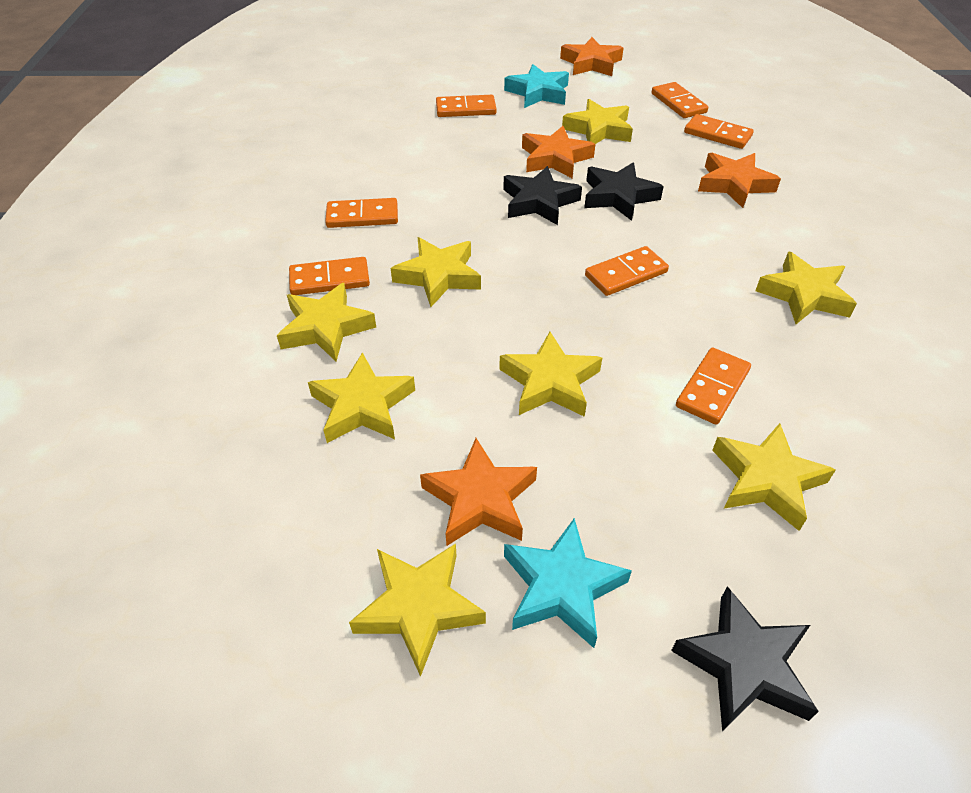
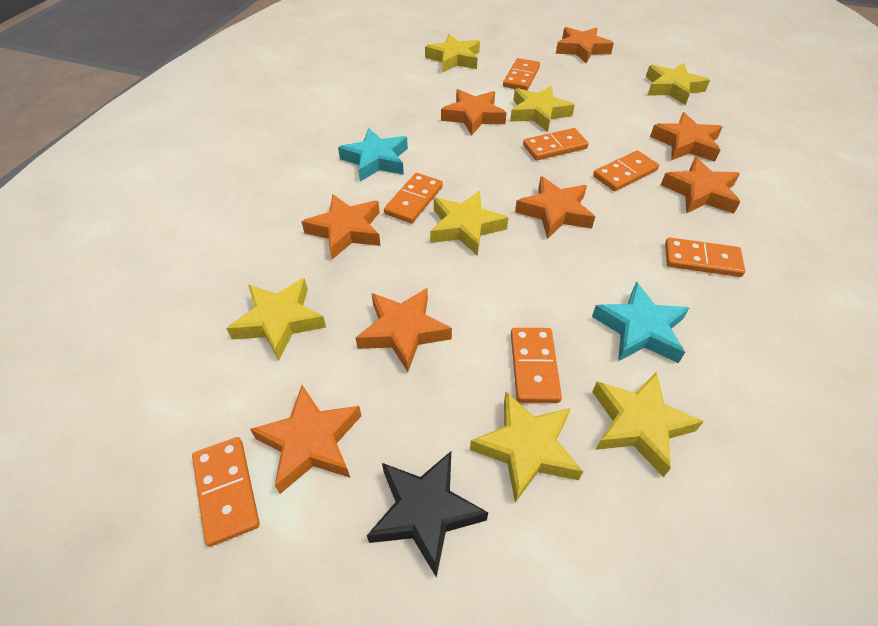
black star: 3 -> 1
orange star: 4 -> 8
yellow star: 8 -> 7

